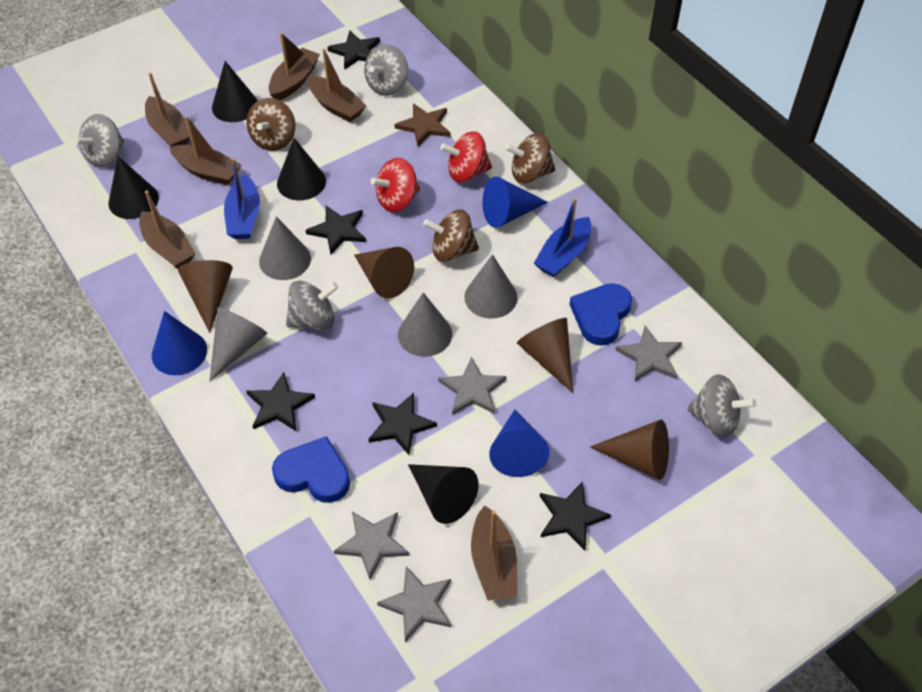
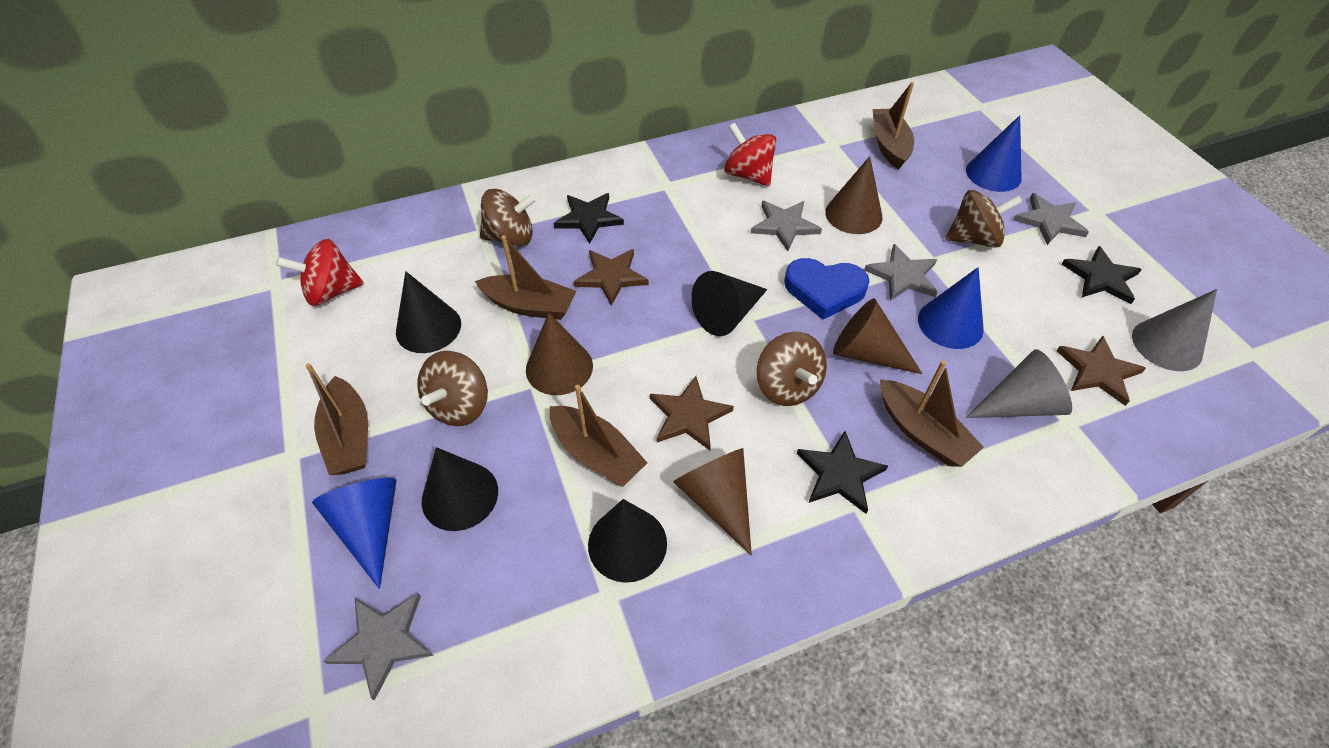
black star: 5 -> 3
blue boat: 2 -> 0
blue heart: 2 -> 1
brown boat: 6 -> 5
brown spinning top: 3 -> 4
brown star: 1 -> 3
grey cone: 4 -> 2
grey spinning top: 4 -> 0

